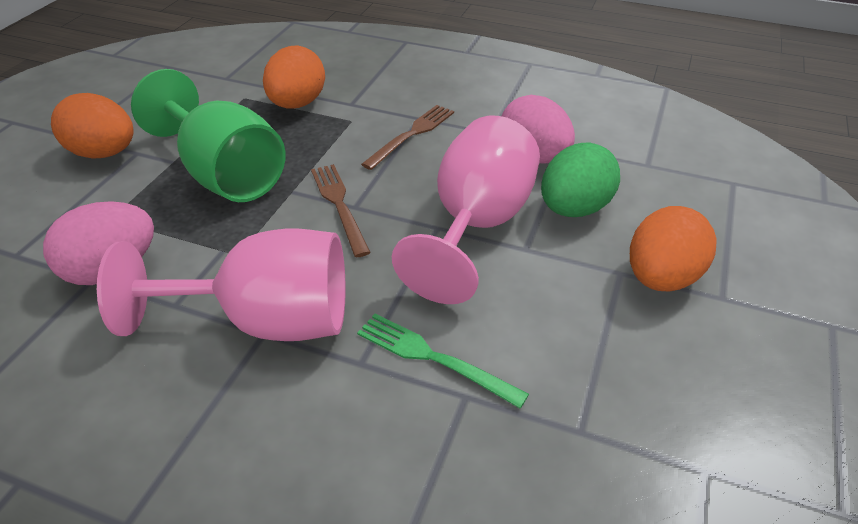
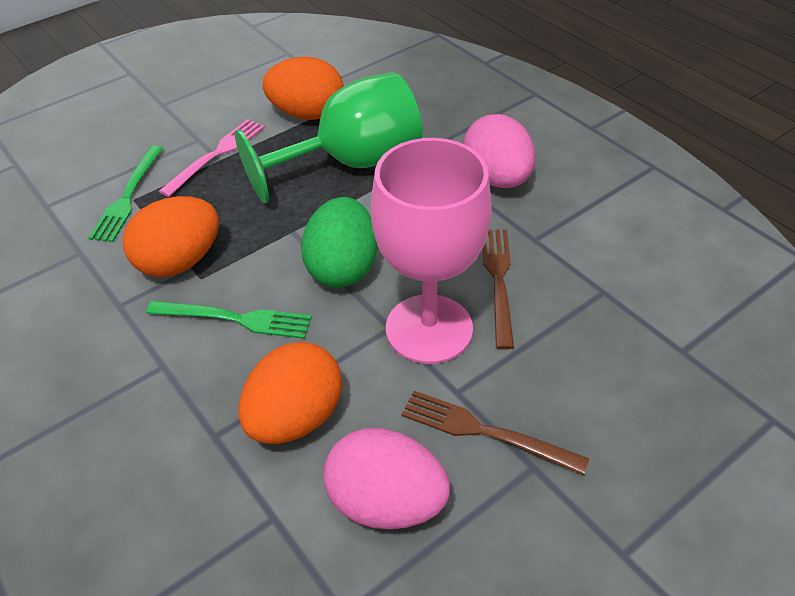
green fork: 1 -> 2
pink fork: 0 -> 1
pink goblet: 2 -> 1

